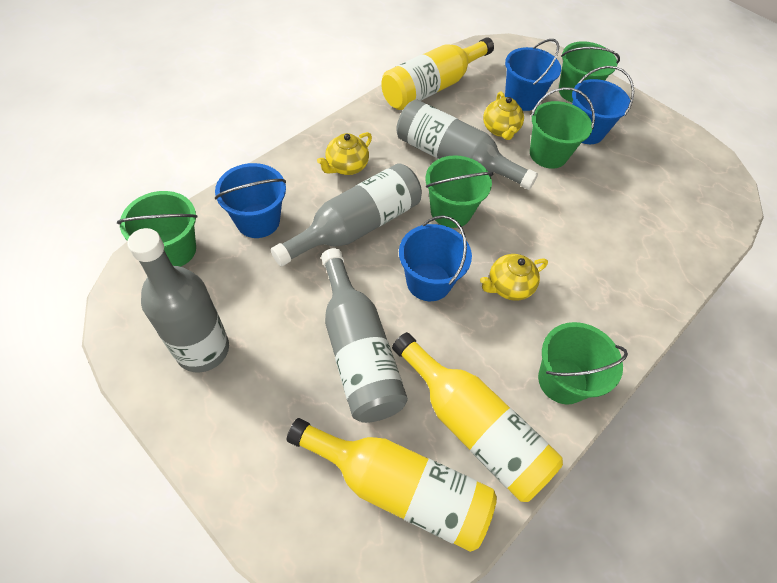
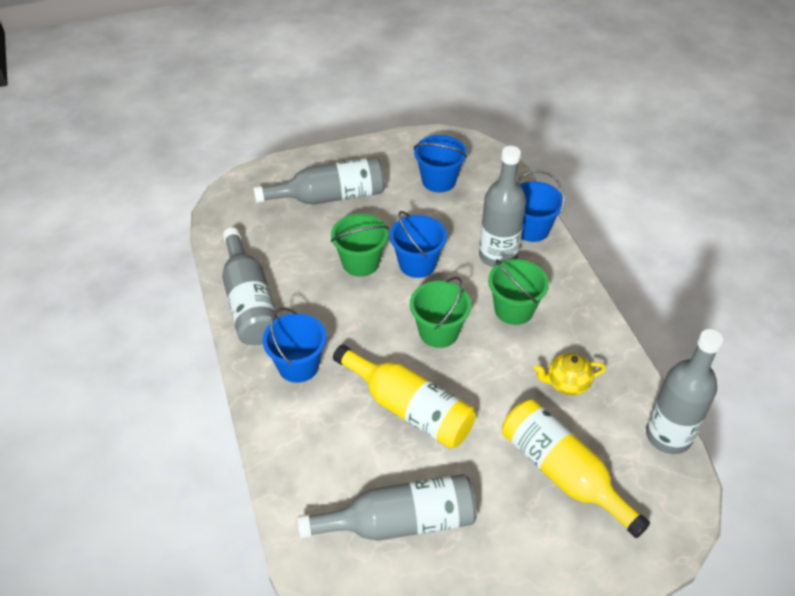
green bucket: 5 -> 3
grey bottle: 4 -> 5
yellow bottle: 3 -> 2
yellow teapot: 3 -> 1

